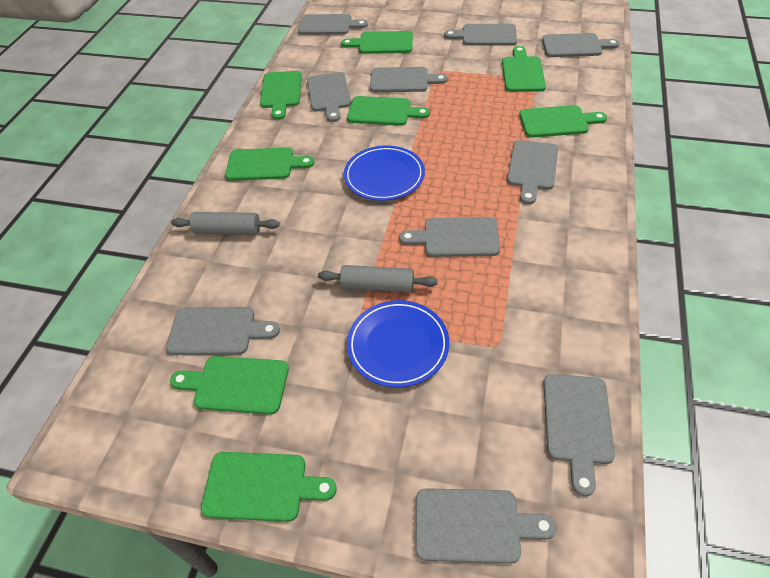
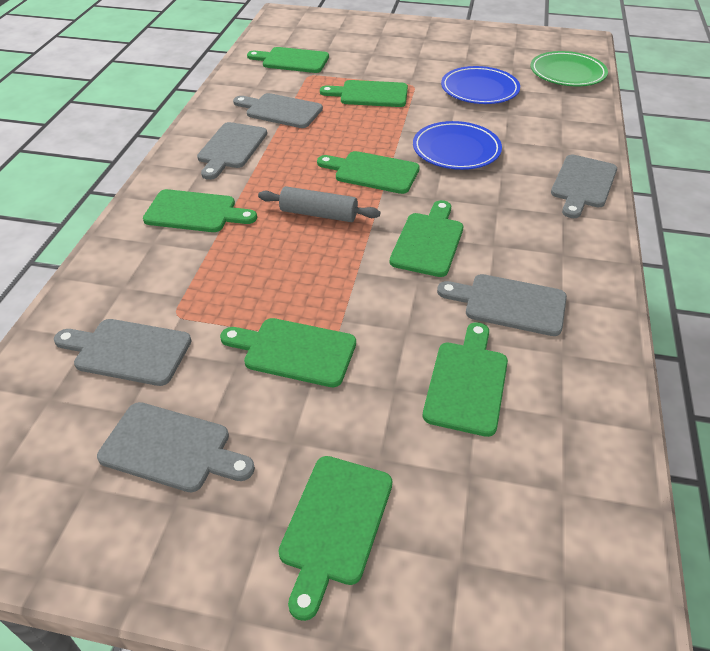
green plate: 0 -> 1
grey cutting board: 10 -> 6
grey rolling pin: 2 -> 1

